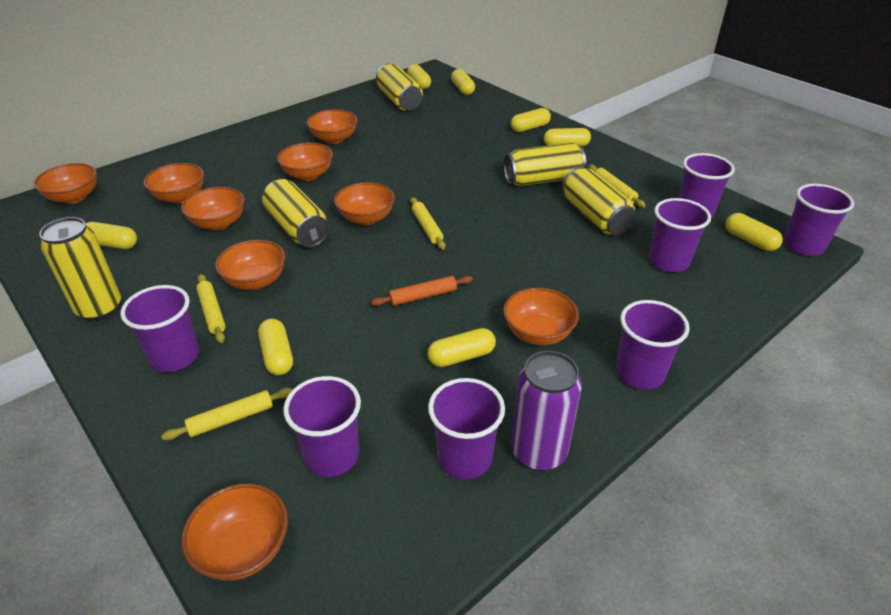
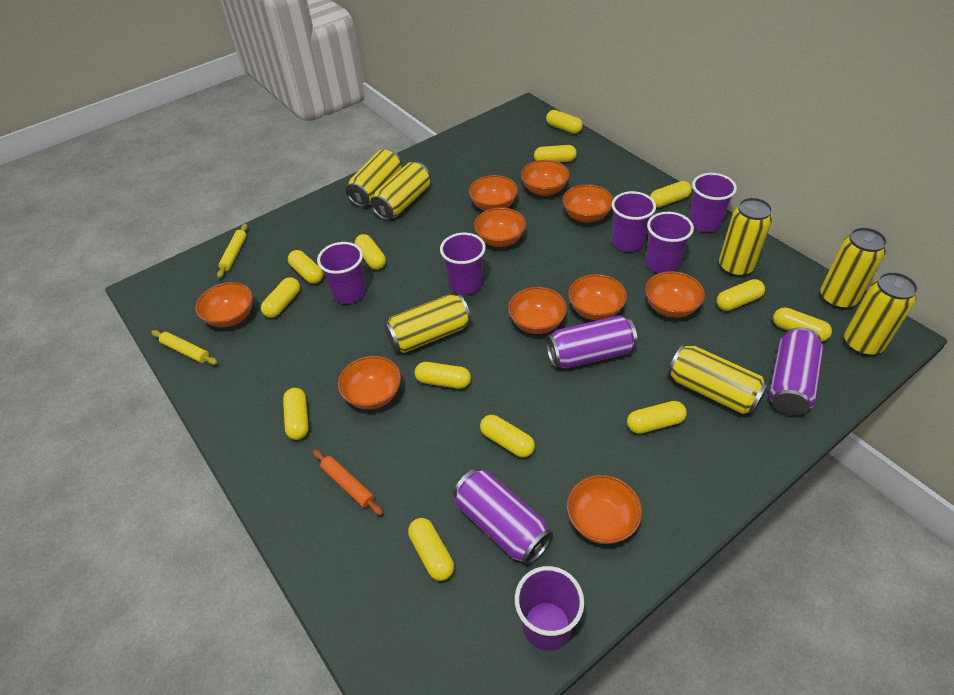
orange bowl: 9 -> 10
purple can: 1 -> 3
purple cup: 7 -> 6
yellow can: 5 -> 7
yellow capsule: 8 -> 13
yellow rolling pin: 4 -> 2

